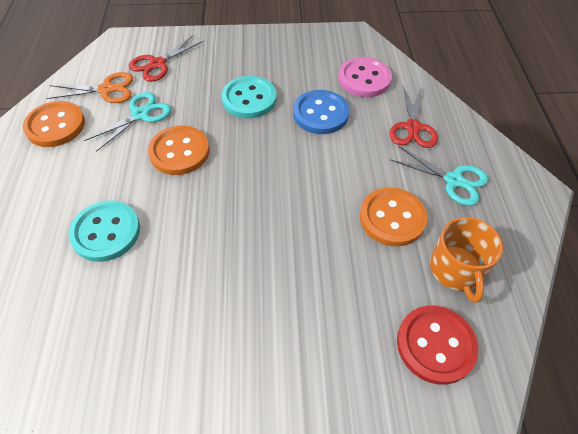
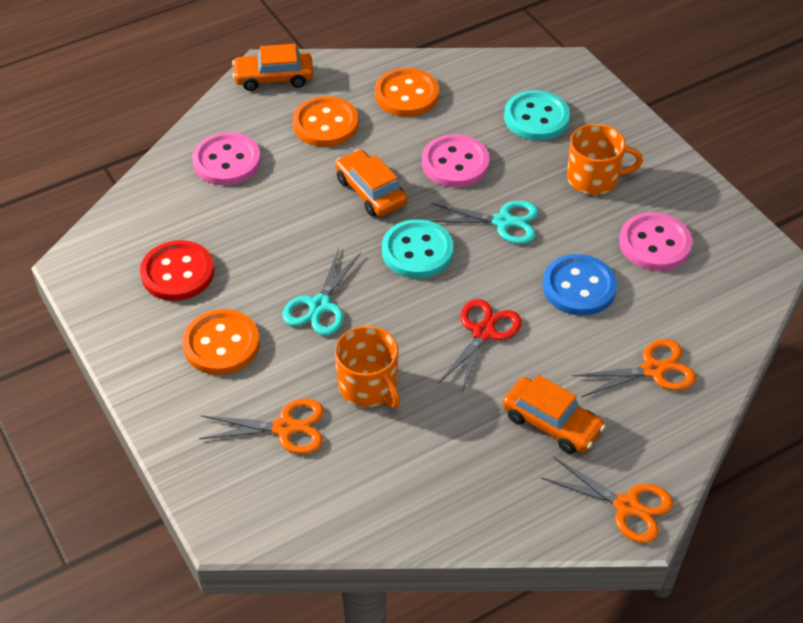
orange car: 0 -> 3
orange mug: 1 -> 2
orange scissors: 1 -> 3
pink button: 1 -> 3
red scissors: 2 -> 1

